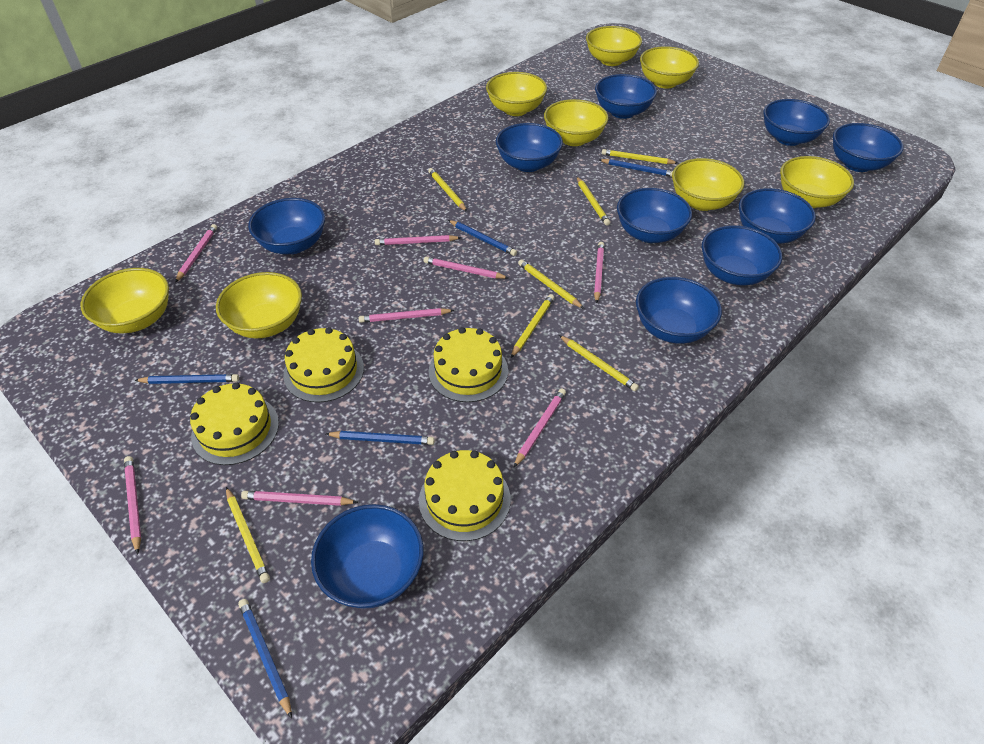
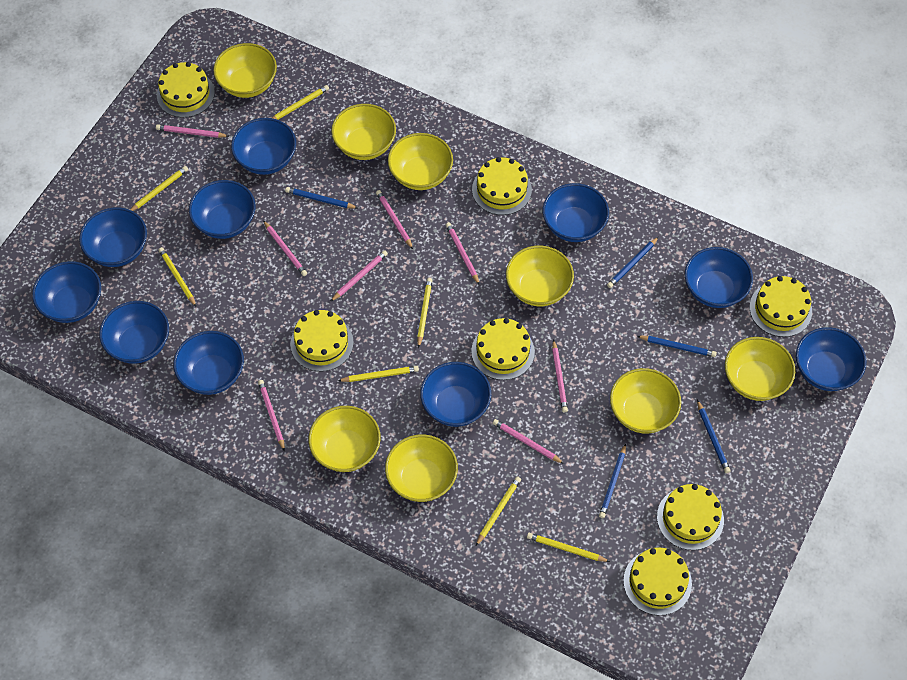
yellow cake: 4 -> 7

